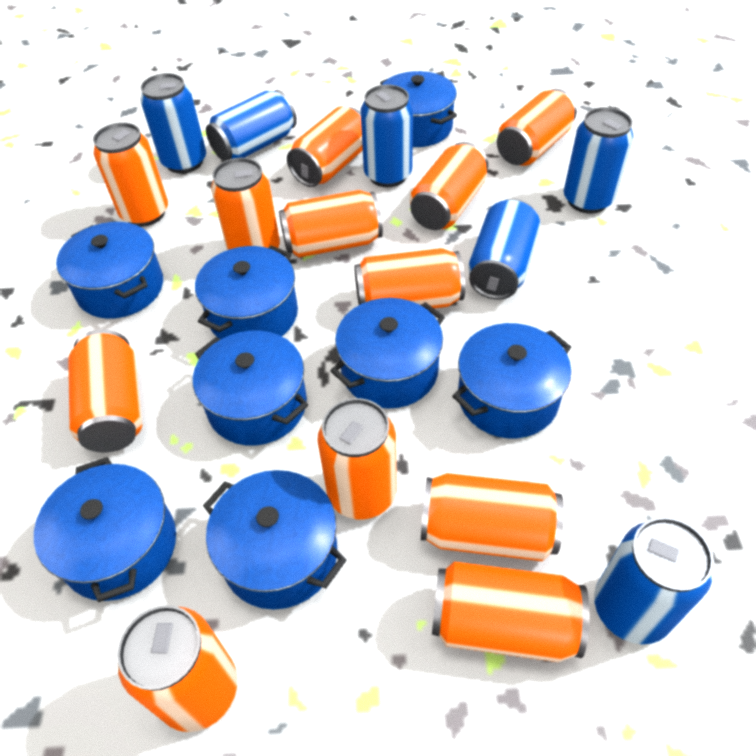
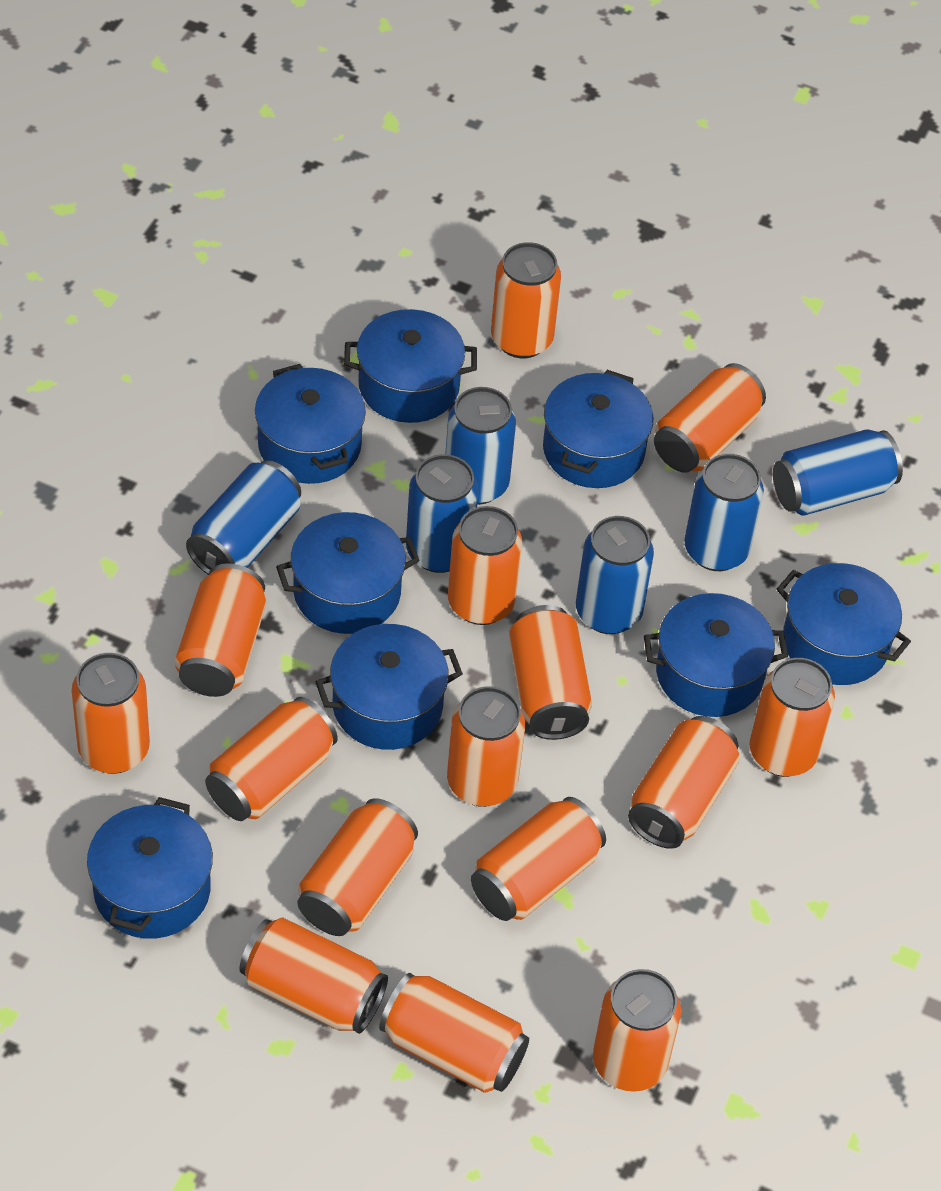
orange can: 12 -> 15

